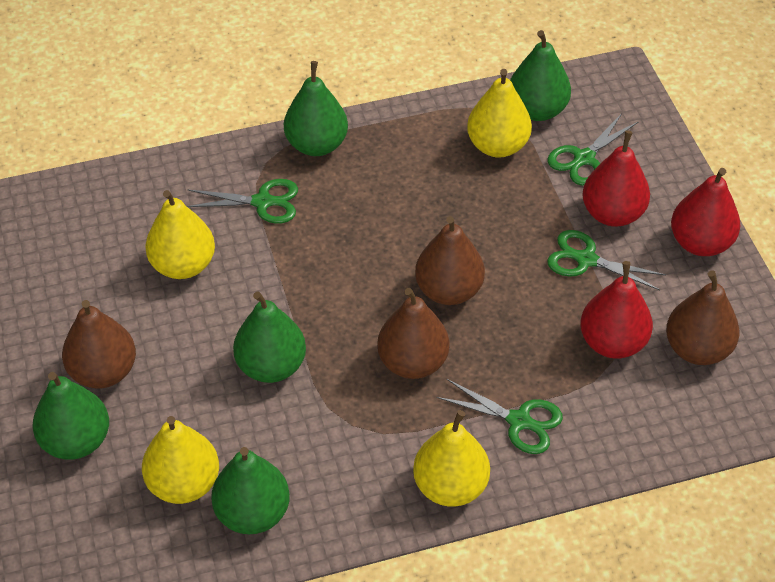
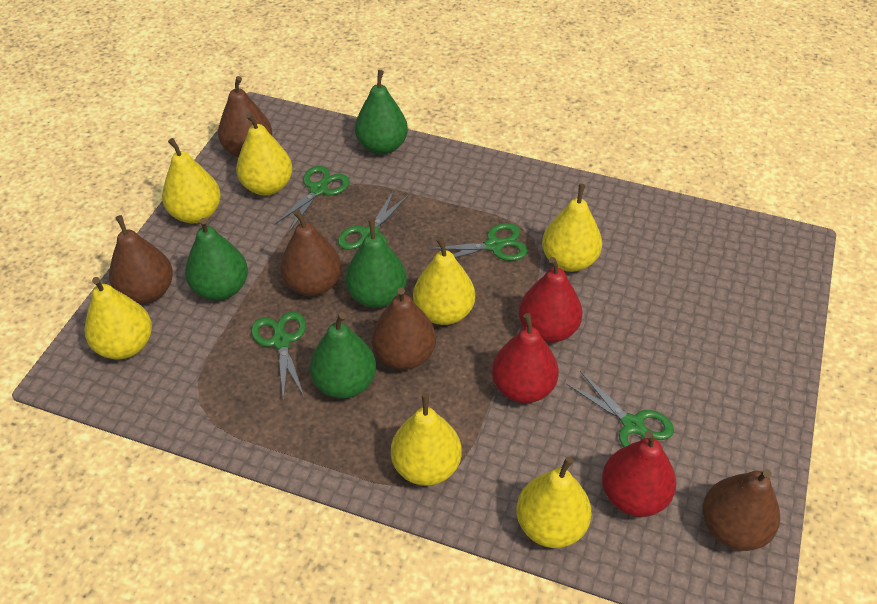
brown pear: 4 -> 5
green pear: 5 -> 4
green scissors: 4 -> 5
yellow pear: 4 -> 7

